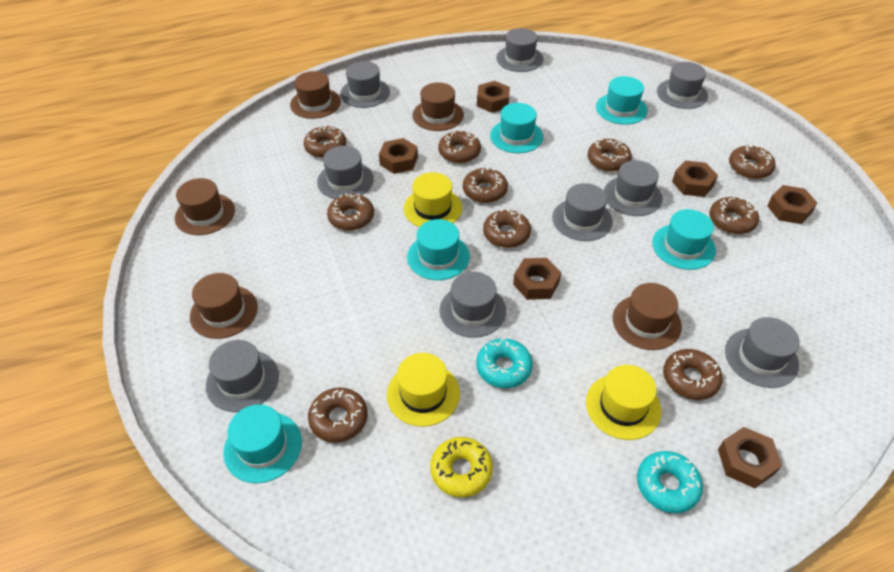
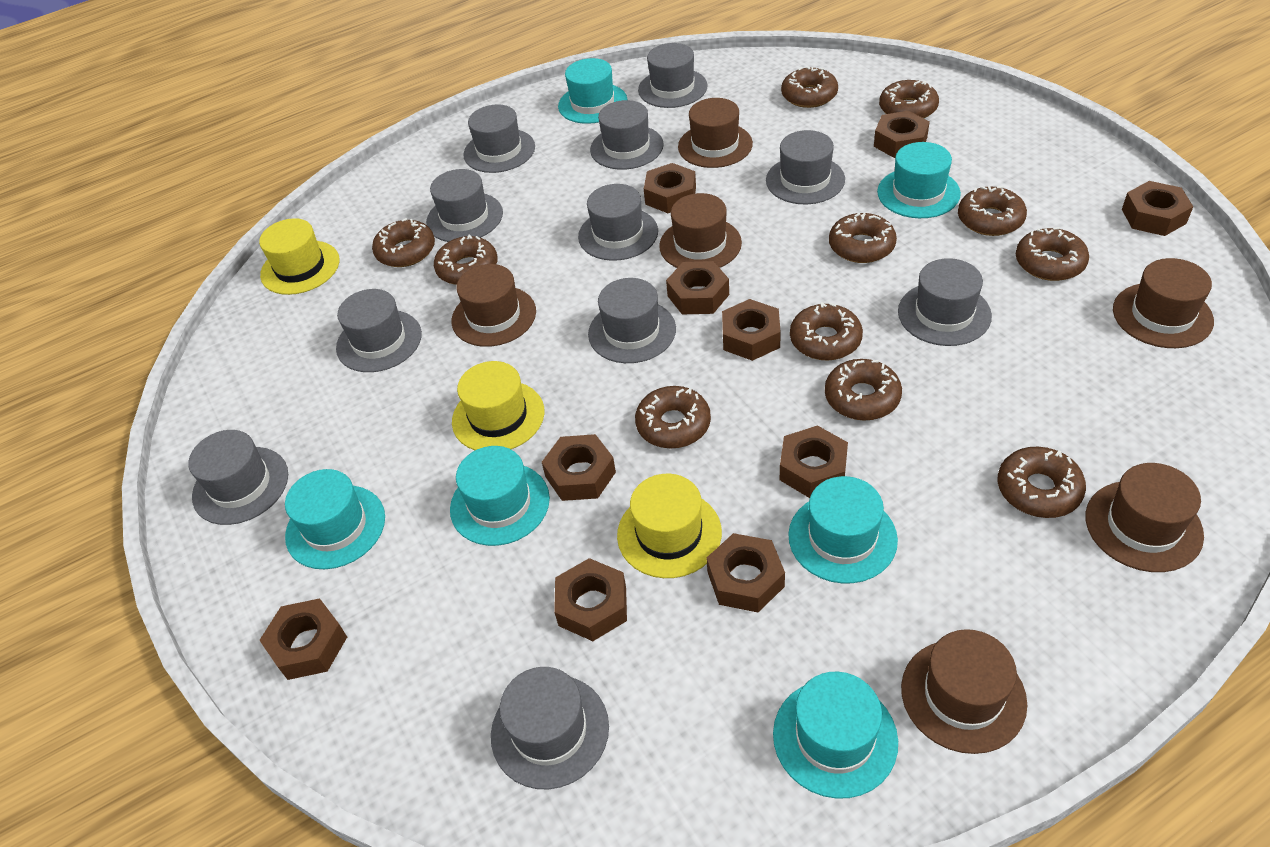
brown donut: 10 -> 11
brown hat: 5 -> 6
brown nut: 6 -> 10
grey hat: 9 -> 11
turquoise donut: 2 -> 0
turquoise hat: 5 -> 6
yellow donut: 1 -> 0

